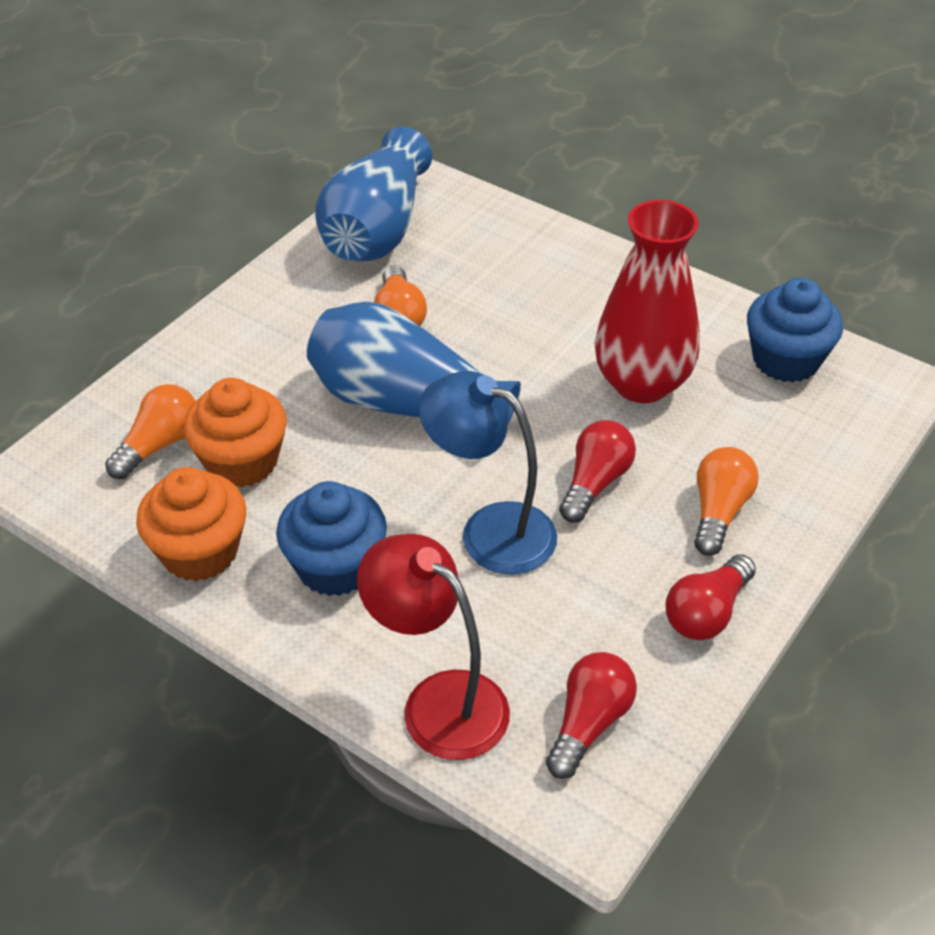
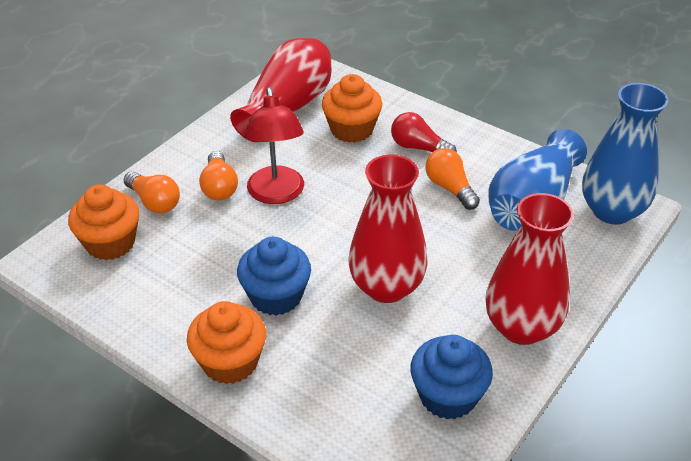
blue lamp: 1 -> 0
orange cupcake: 2 -> 3
red light bulb: 3 -> 1
red vase: 1 -> 3

